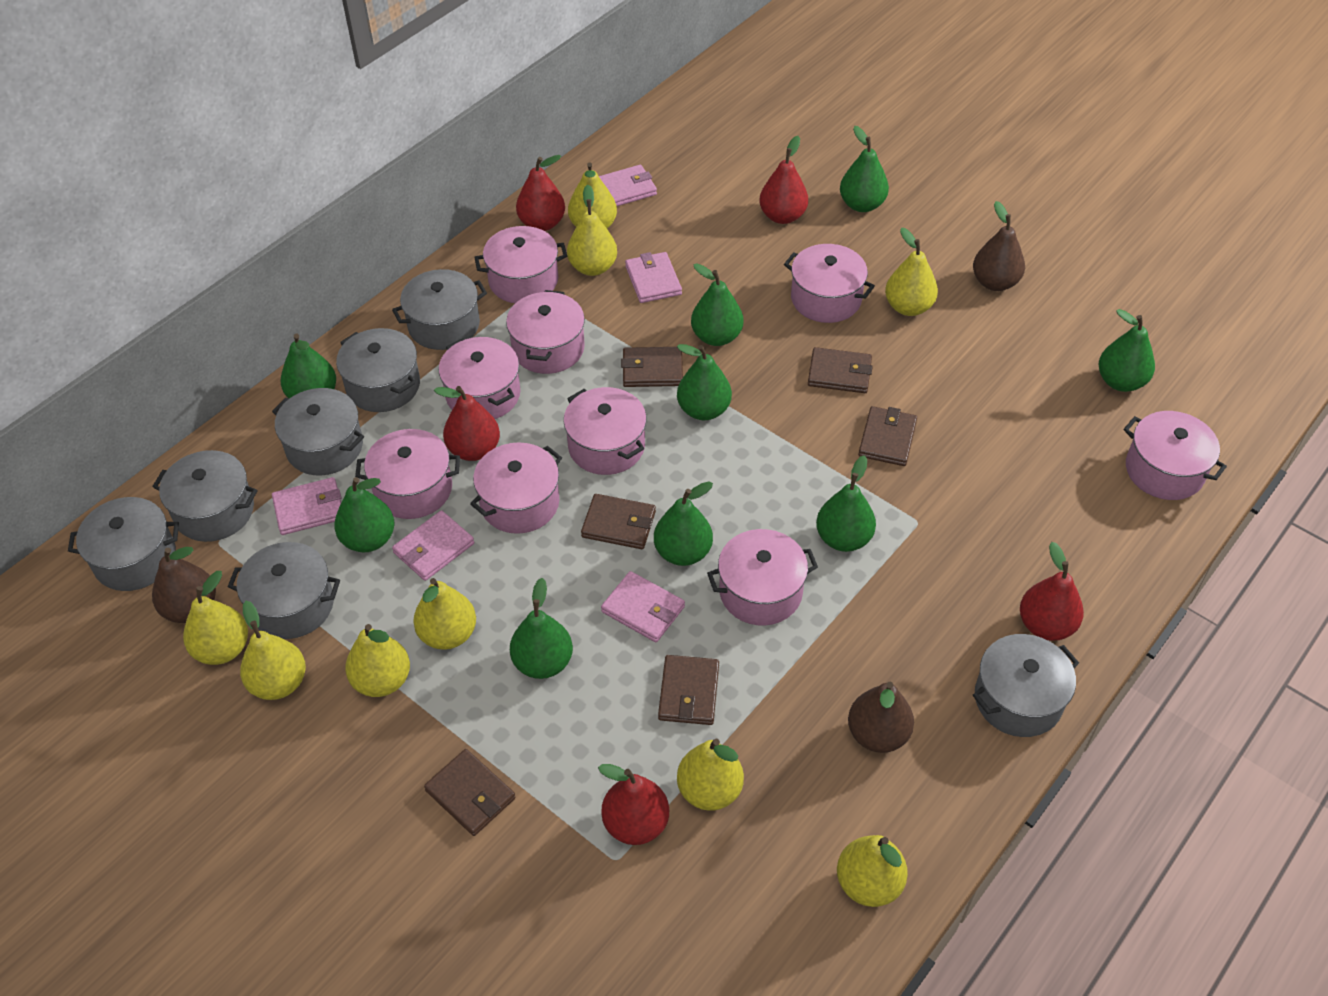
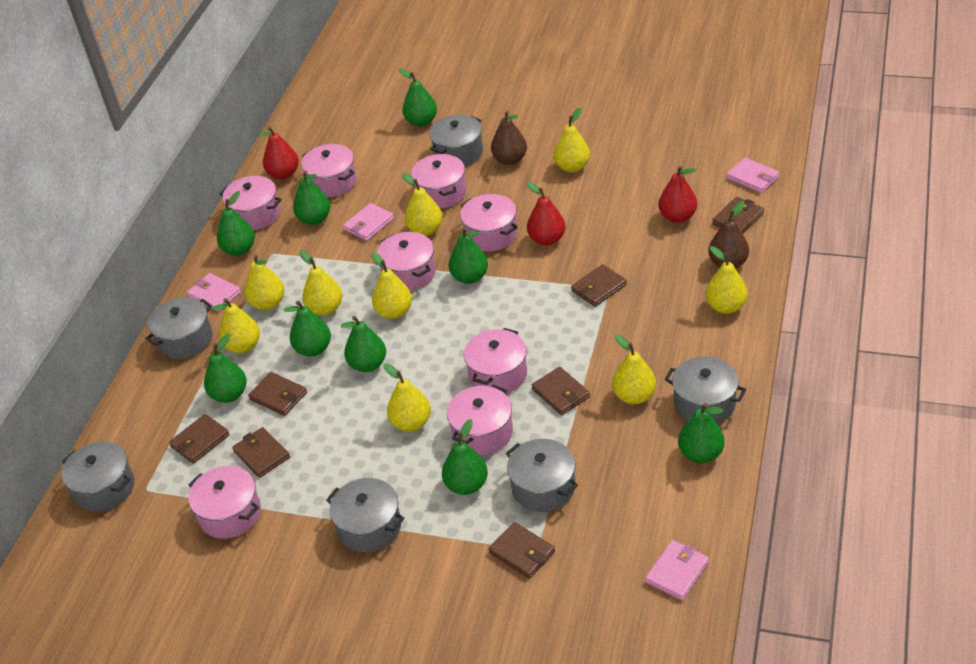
brown pear: 3 -> 2
brown wallet: 6 -> 7
grey pot: 7 -> 6
pink pot: 9 -> 8
pink wallet: 5 -> 4
red pear: 5 -> 3

